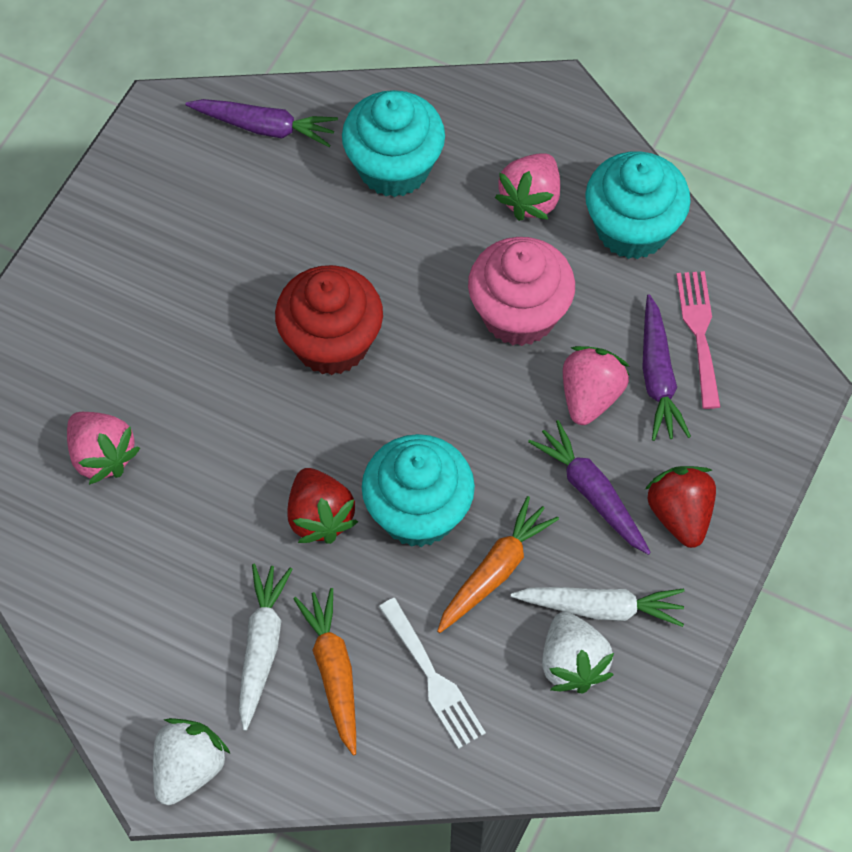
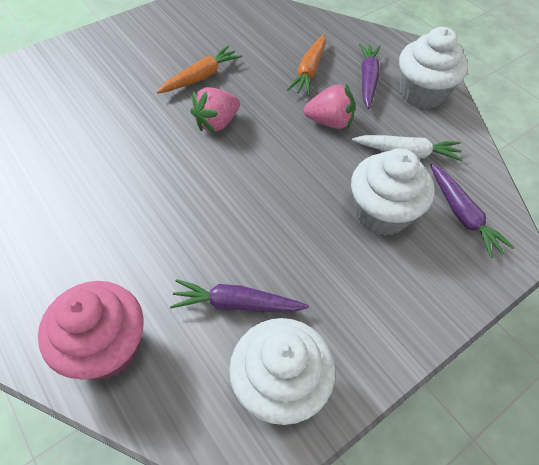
pink fork: 1 -> 0
pink strawberry: 3 -> 2
red cupcake: 1 -> 0
red strawberry: 2 -> 0
turquoise cupcake: 3 -> 0
white carrot: 2 -> 1
white cupcake: 0 -> 3
white fork: 1 -> 0
white strawberry: 2 -> 0

